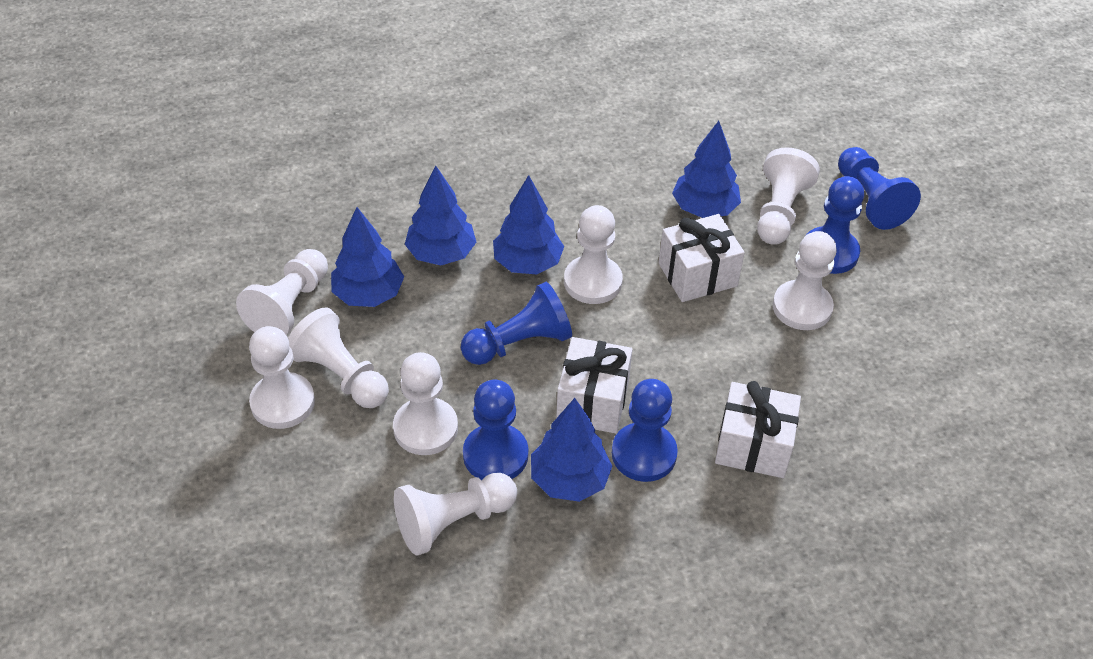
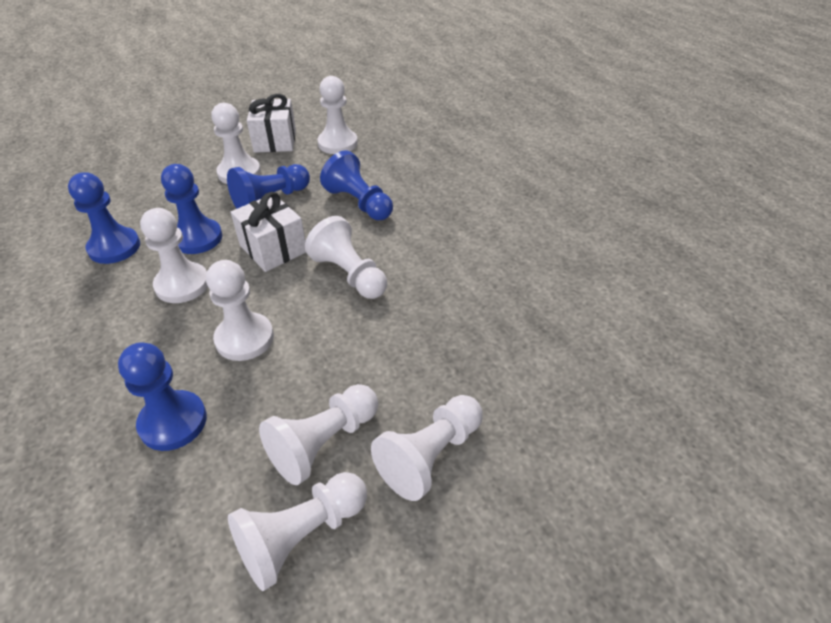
blue tree: 5 -> 0
white gift: 3 -> 2

